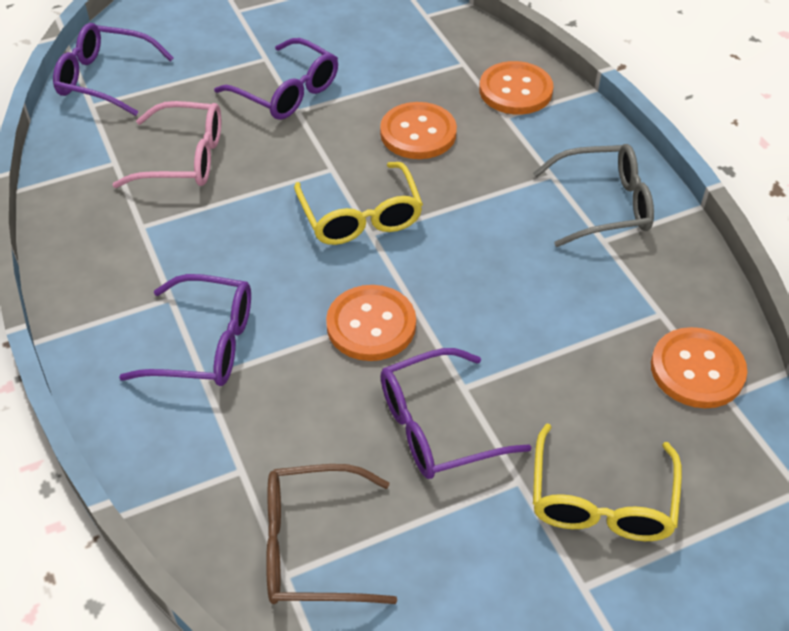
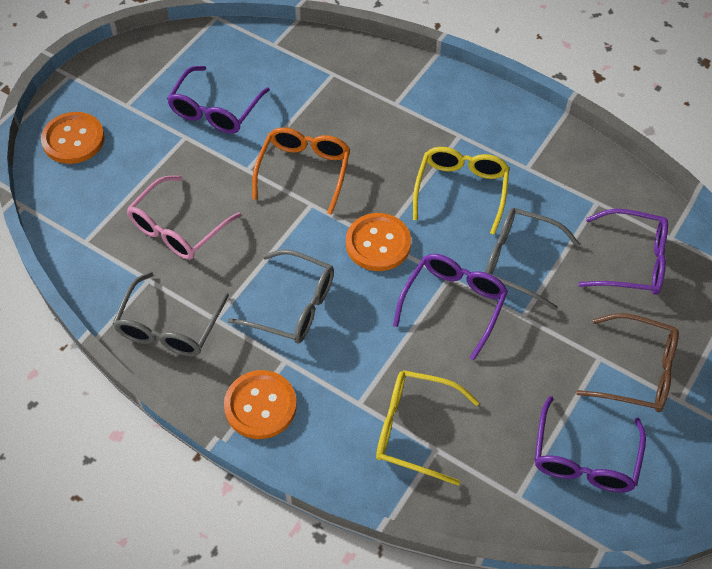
grey glasses: 1 -> 3
orange button: 4 -> 3
orange glasses: 0 -> 1

